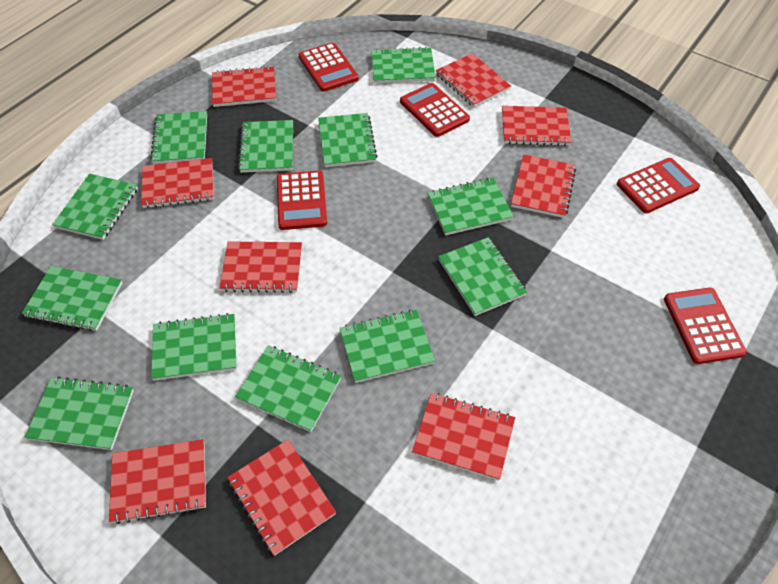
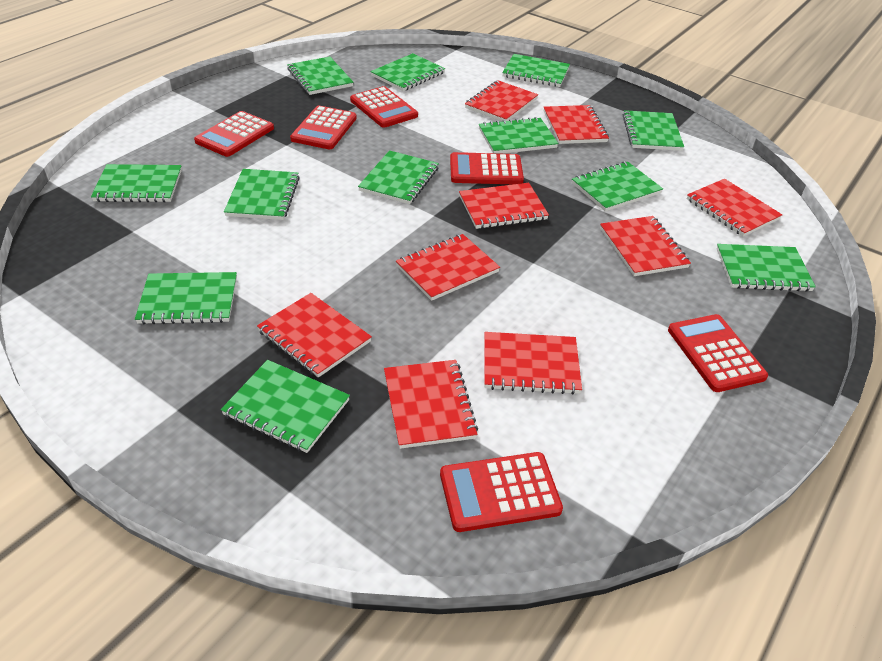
red calculator: 5 -> 6

